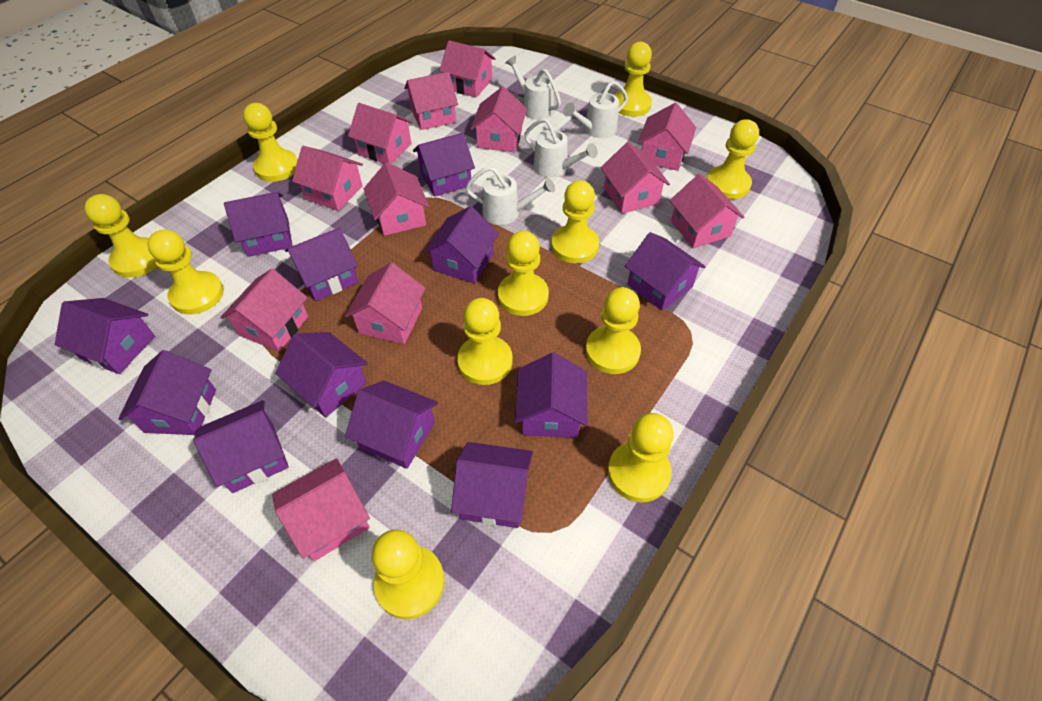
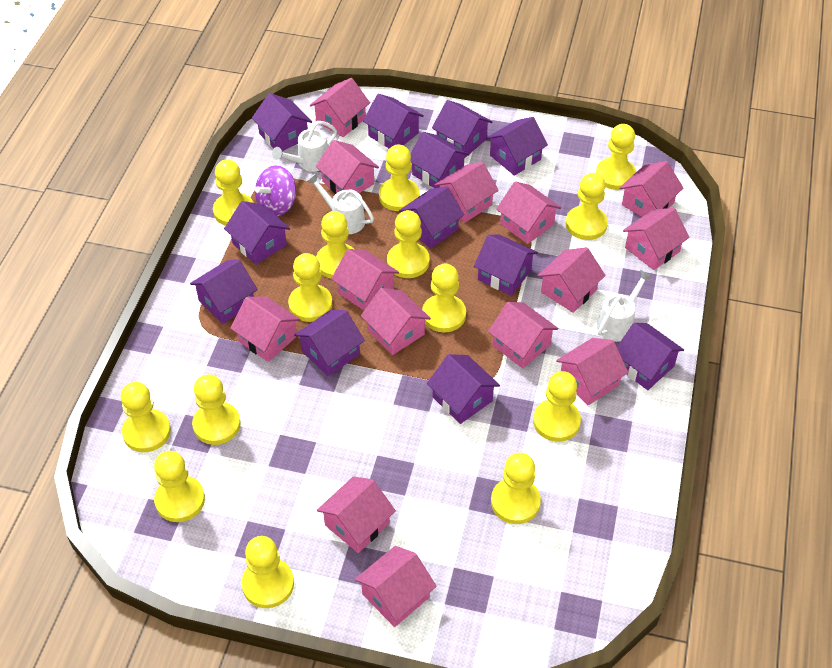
pink house: 12 -> 14
purple spinning top: 0 -> 1
white watering can: 4 -> 3
yellow pawn: 11 -> 14

